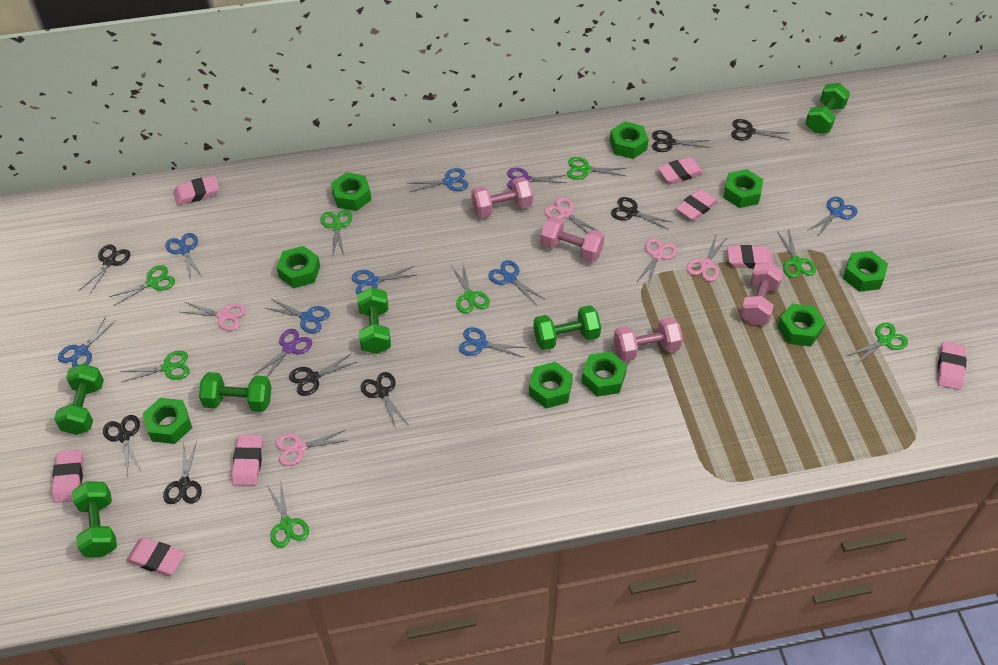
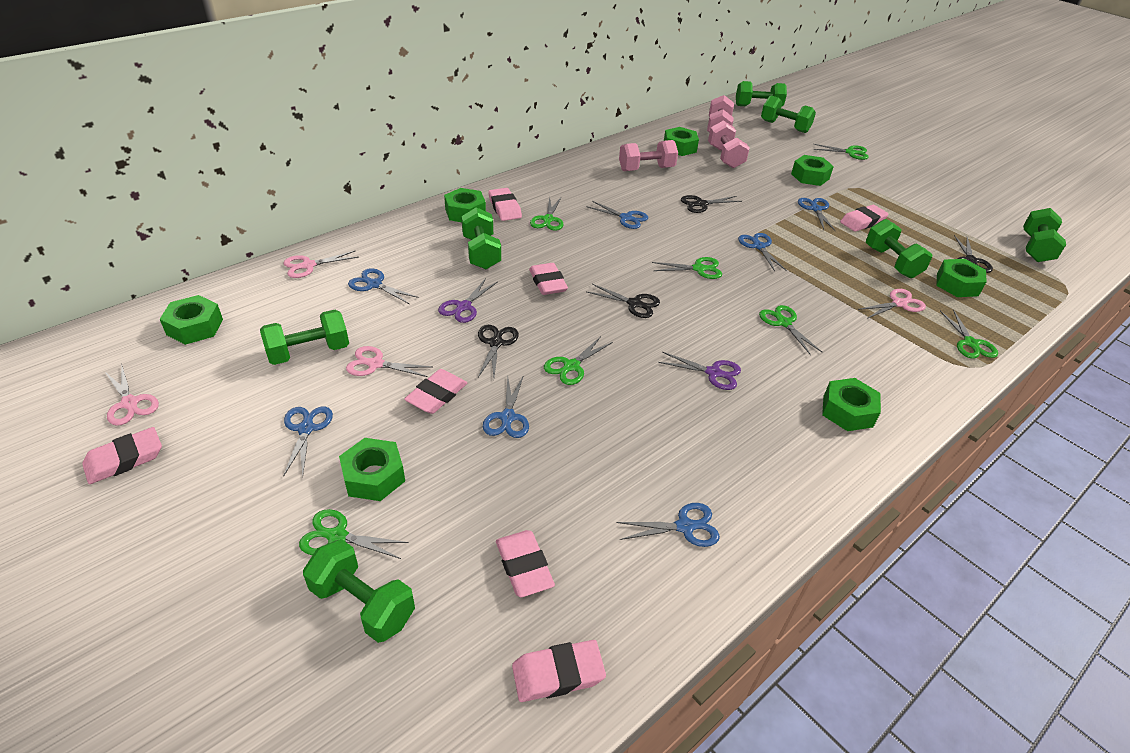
black scissors: 8 -> 4
blue scissors: 8 -> 7
green dumbbell: 6 -> 7
green nut: 9 -> 7
green scissors: 8 -> 7
pink dumbbell: 4 -> 3
pink eraser: 8 -> 7
pink scissors: 5 -> 4

